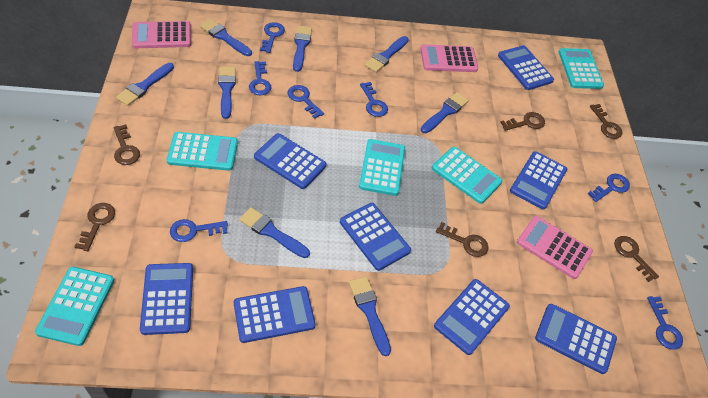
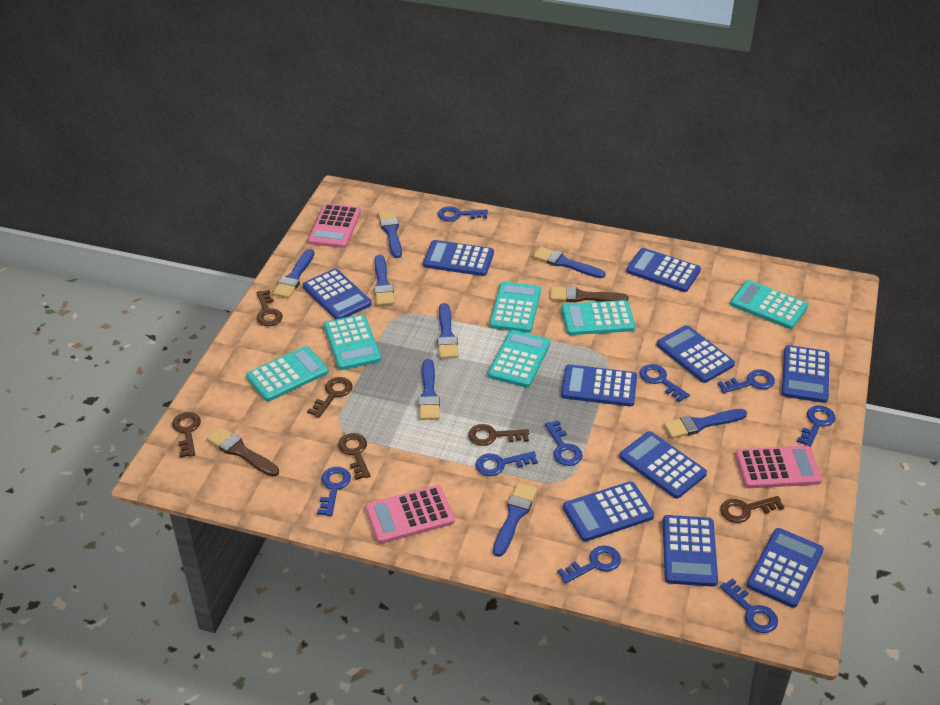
blue calculator: 8 -> 10
blue key: 7 -> 9
brown brush: 0 -> 2
turquoise calculator: 5 -> 6

